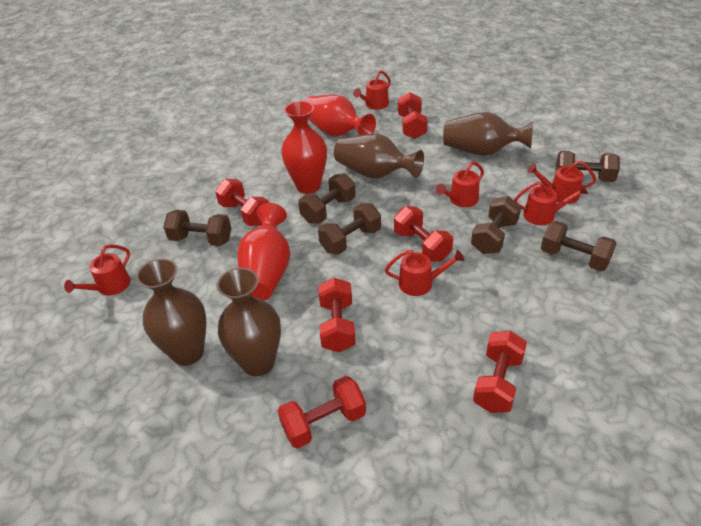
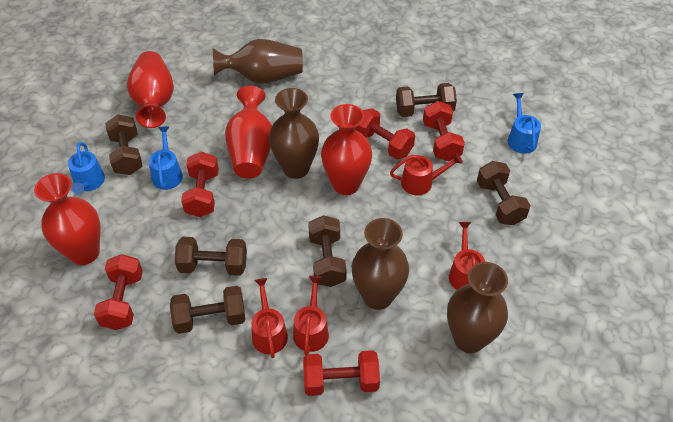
blue watering can: 0 -> 3
red dumbbell: 6 -> 5
red vase: 3 -> 4
red watering can: 6 -> 4

